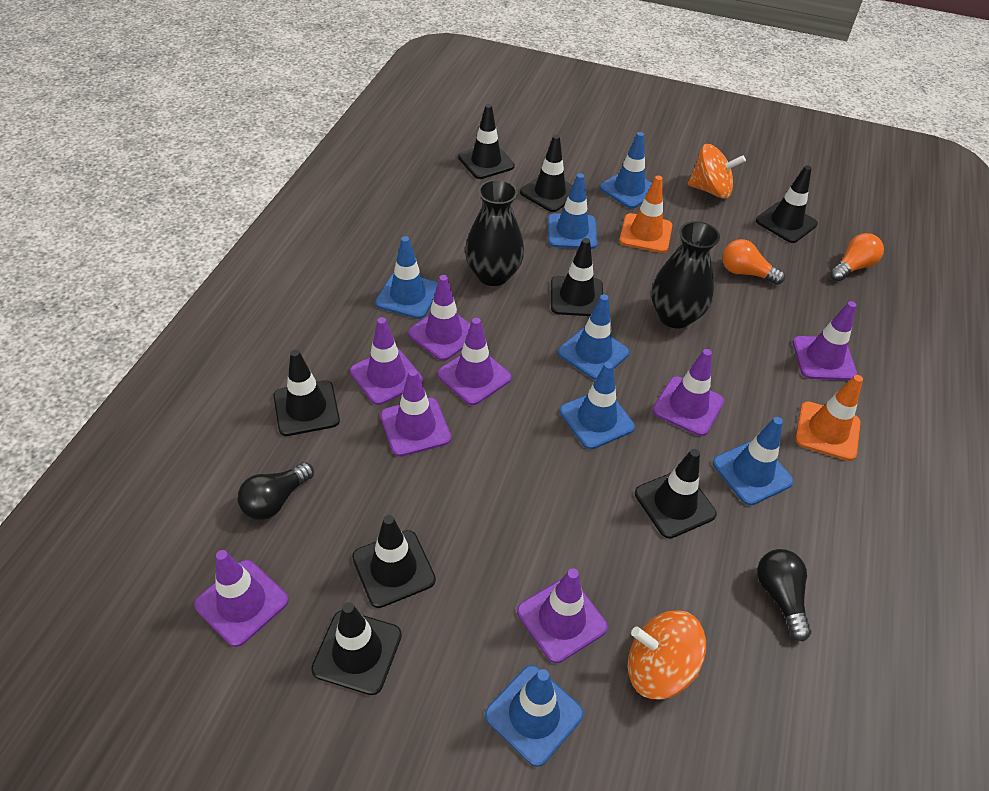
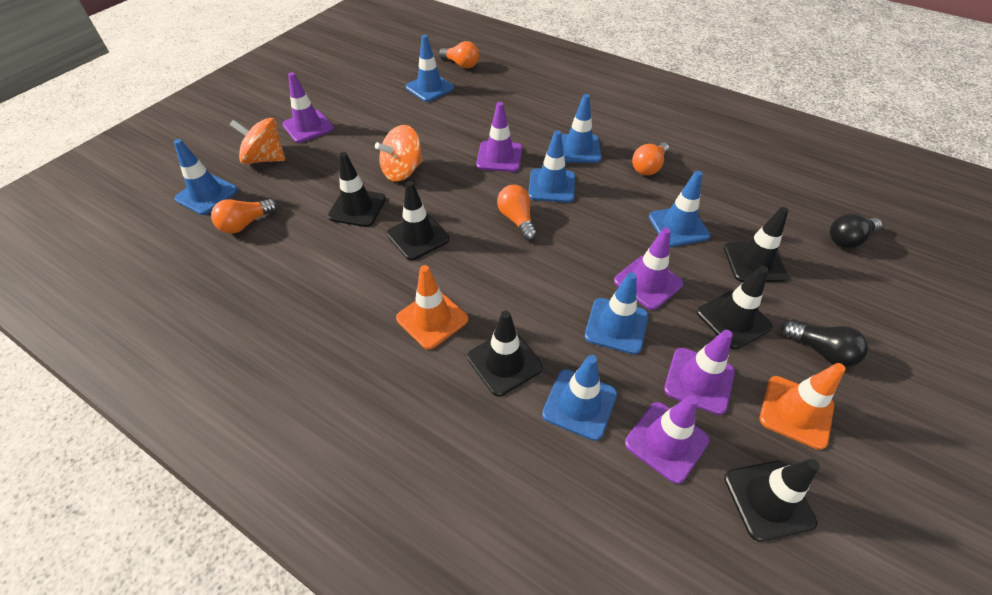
black traffic cone: 8 -> 6
black vase: 2 -> 0
orange light bulb: 2 -> 4
purple traffic cone: 8 -> 5

